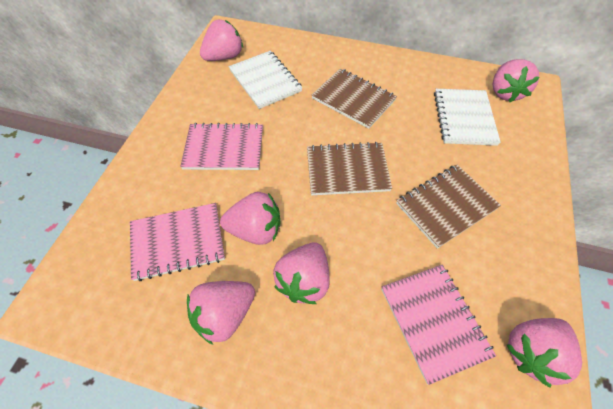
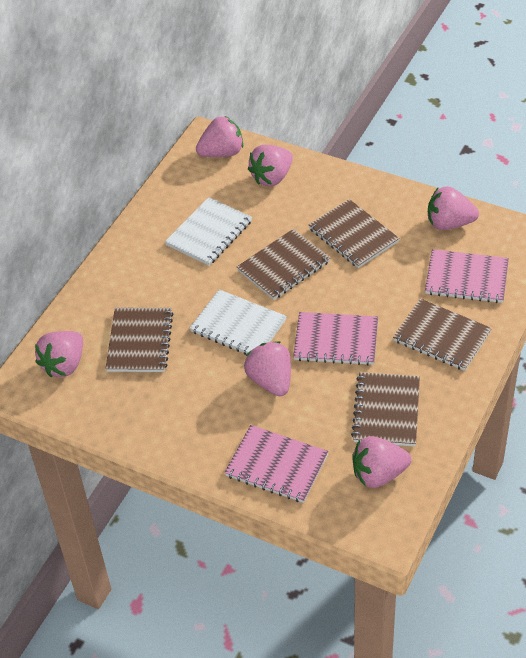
brown notebook: 3 -> 5

